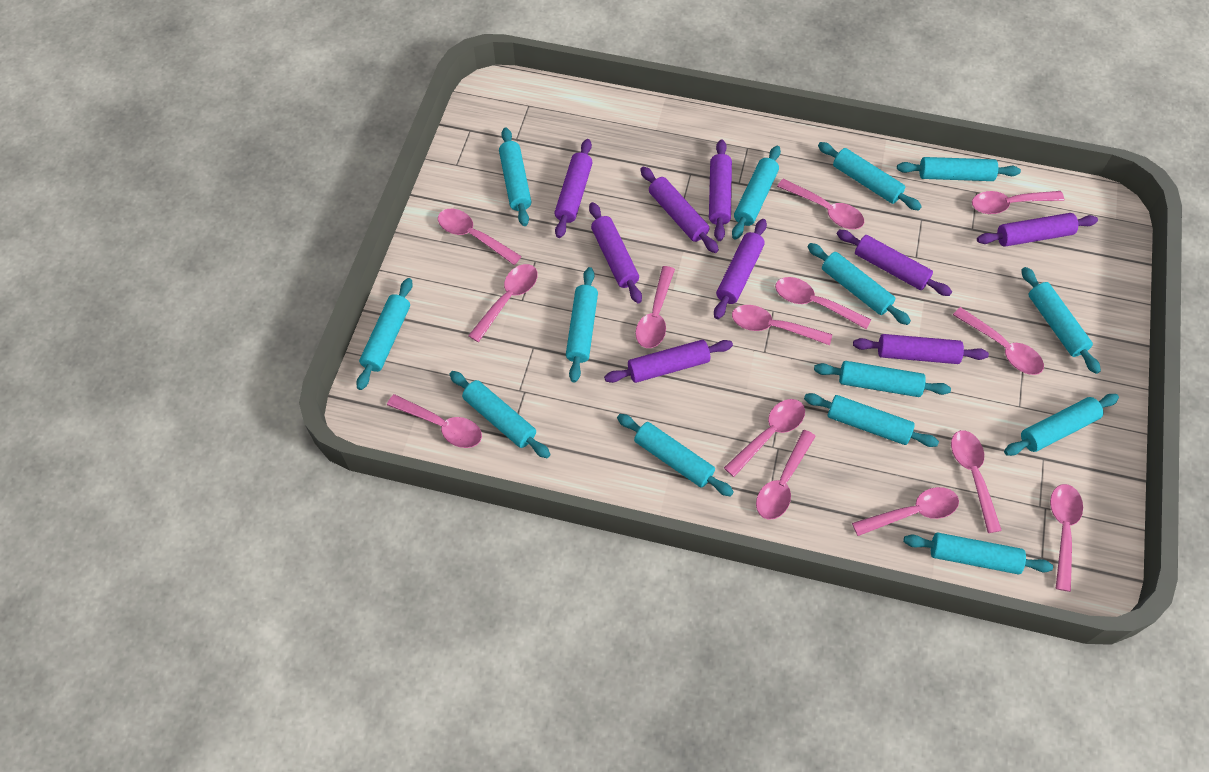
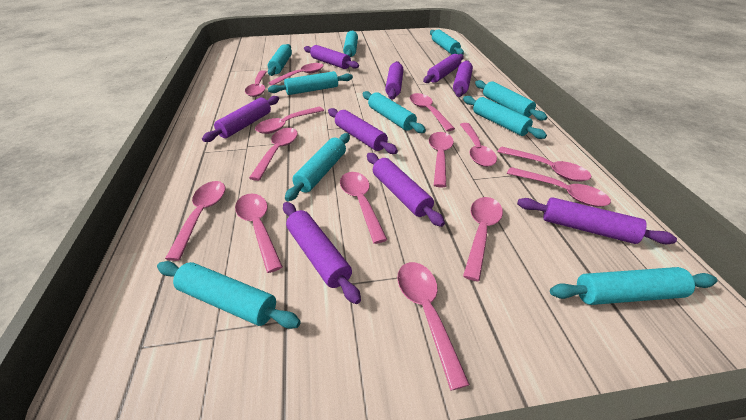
turquoise rolling pin: 14 -> 10

